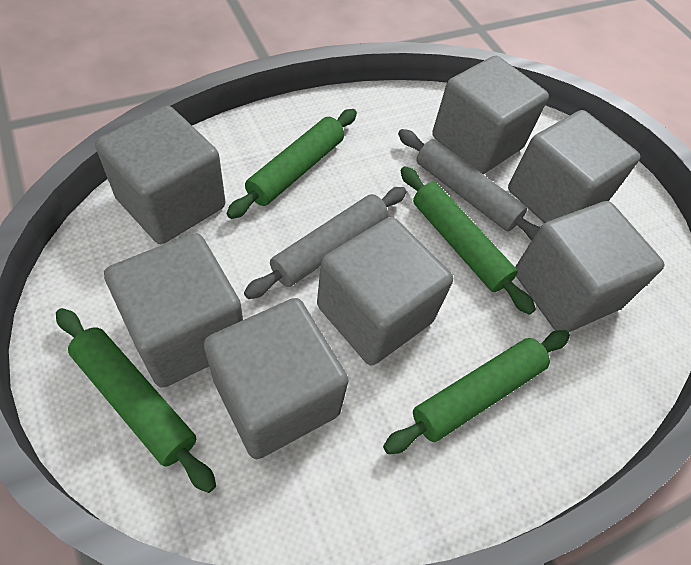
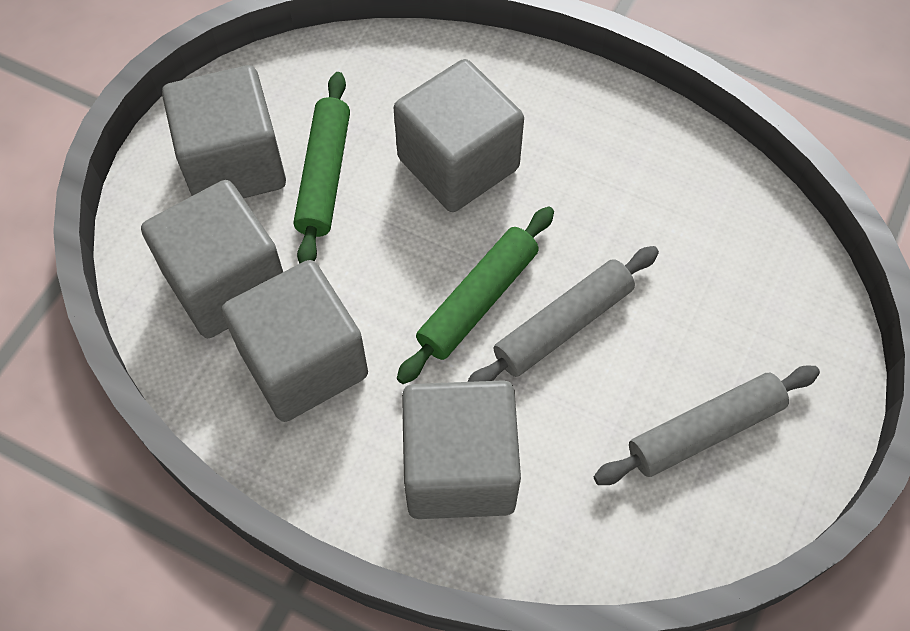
green rolling pin: 4 -> 2
grey cube: 7 -> 5

